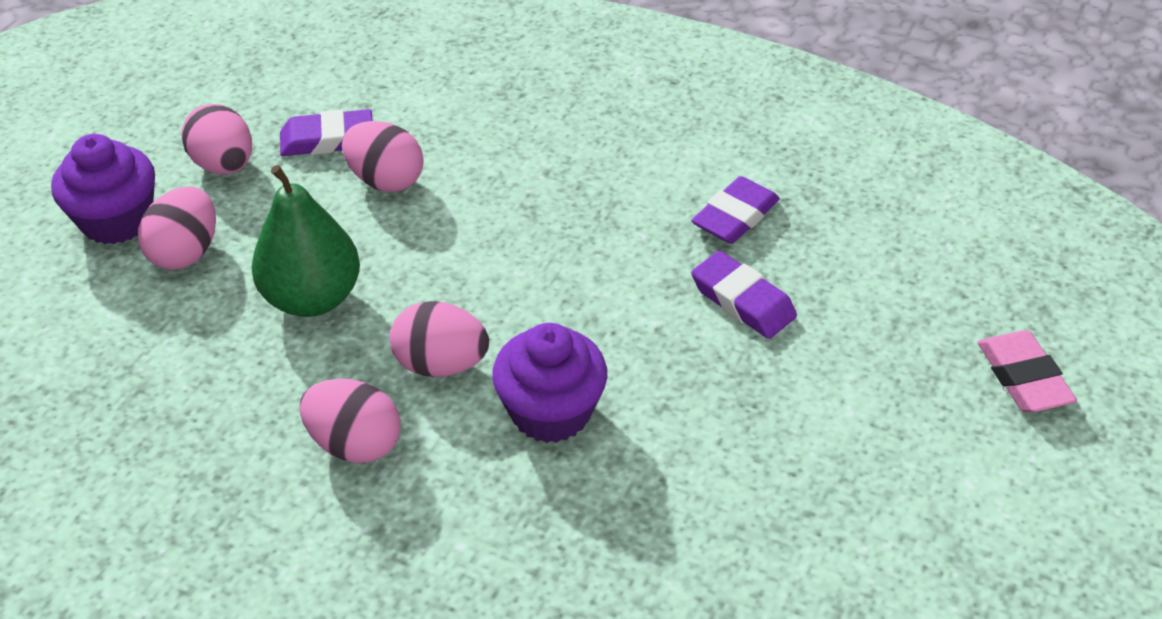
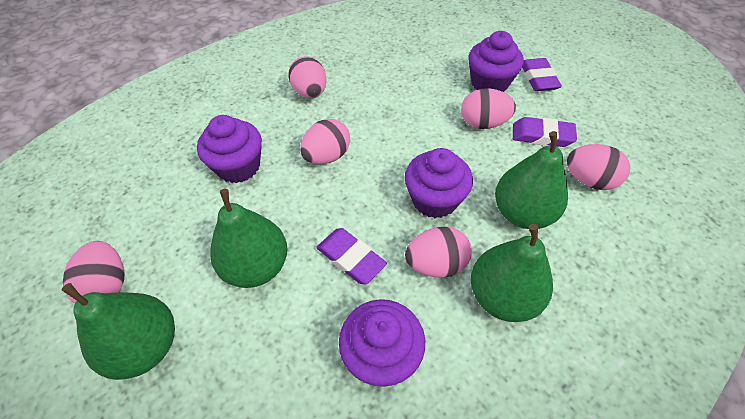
green pear: 1 -> 4
pink egg: 5 -> 6
pink eraser: 1 -> 0
purple cupcake: 2 -> 4

